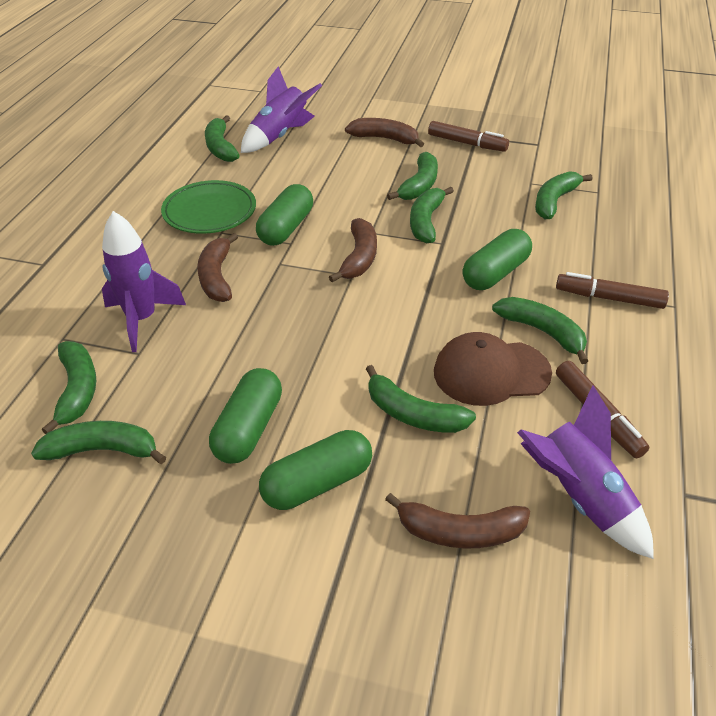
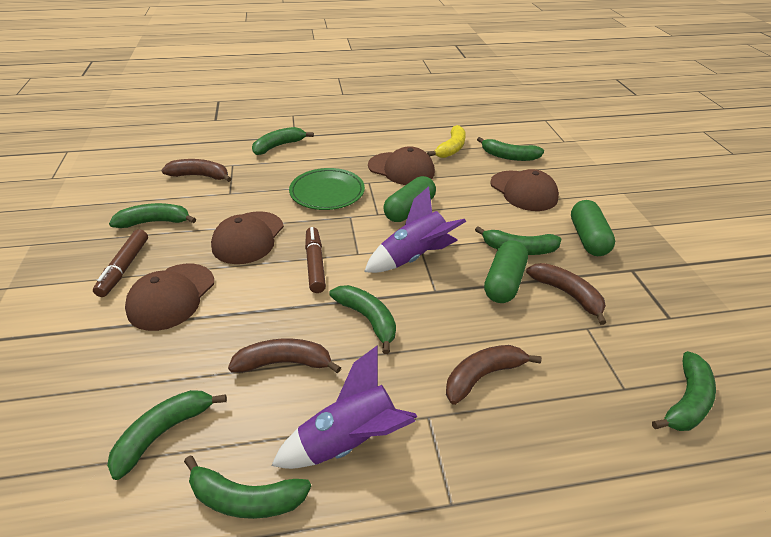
brown cap: 1 -> 4
brown marker: 3 -> 2
green capsule: 4 -> 3
purple rocket: 3 -> 2
yellow banana: 0 -> 1

